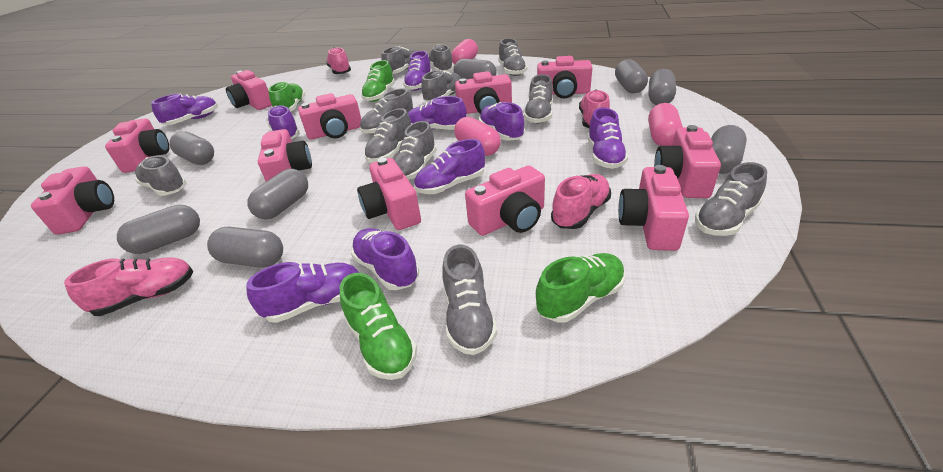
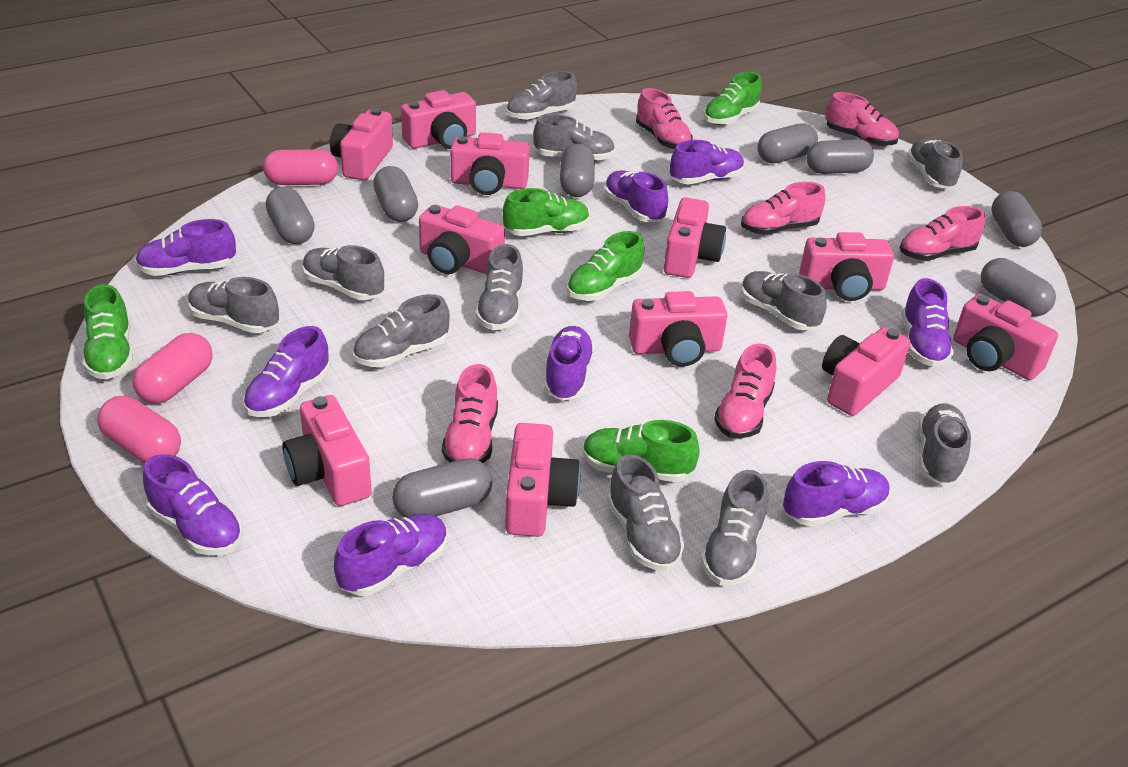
green shoe: 4 -> 5
pink shoe: 4 -> 6

